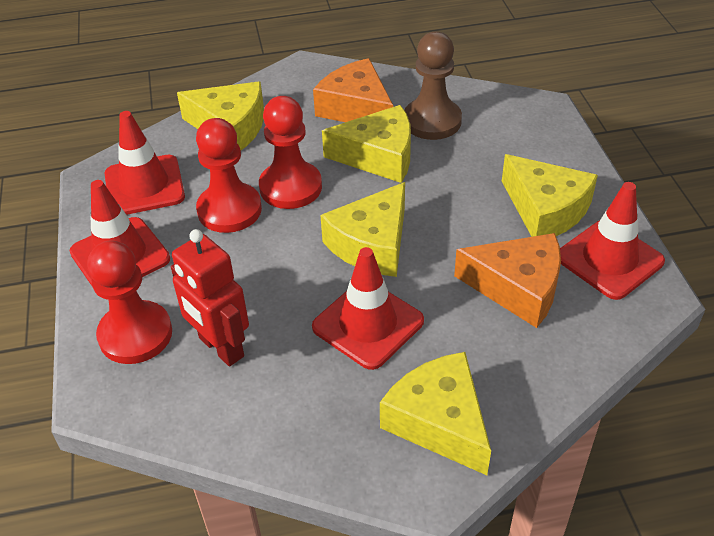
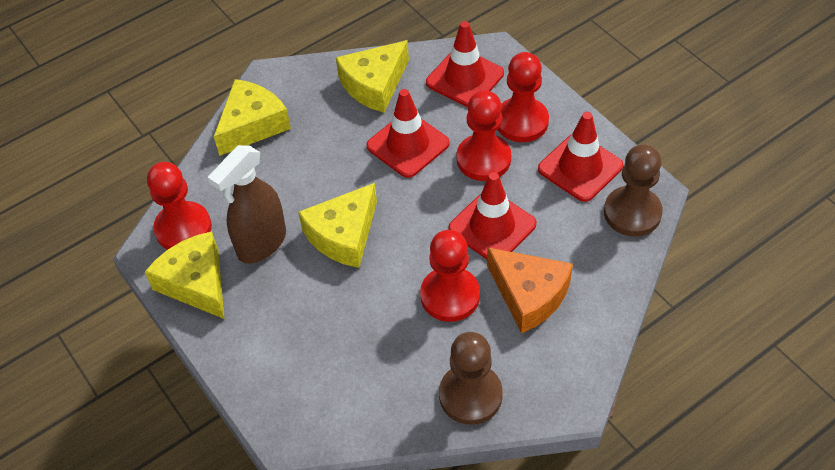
brown pawn: 1 -> 2
brown spray bottle: 0 -> 1
orange cheese: 2 -> 1
red pawn: 3 -> 4
red robot: 1 -> 0
yellow cheese: 5 -> 4

